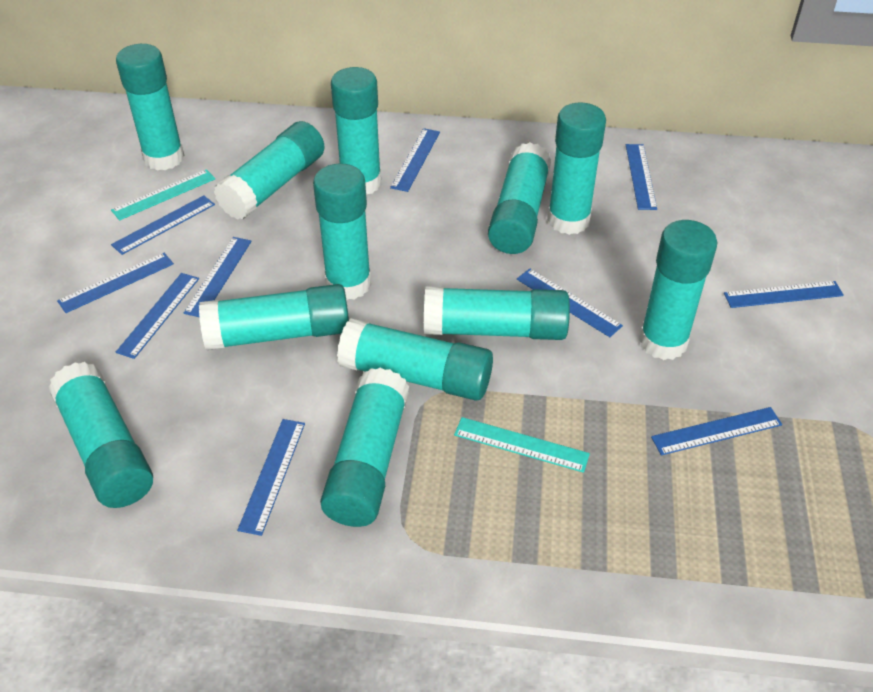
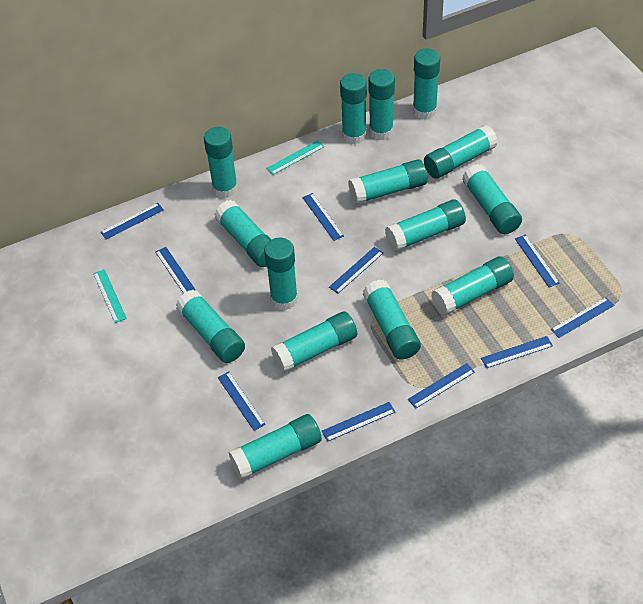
turquoise glue stick: 12 -> 15

